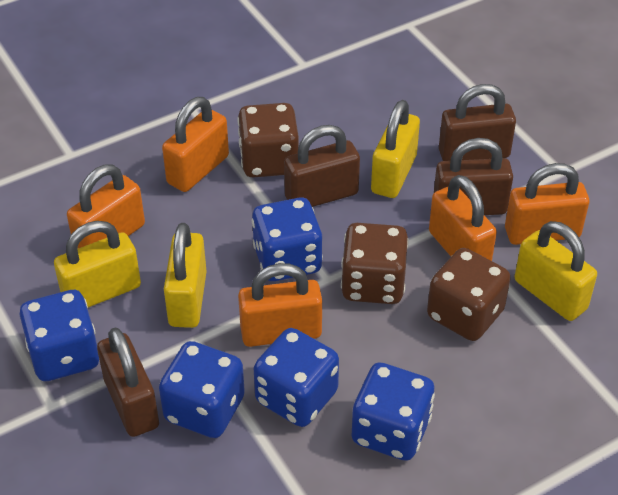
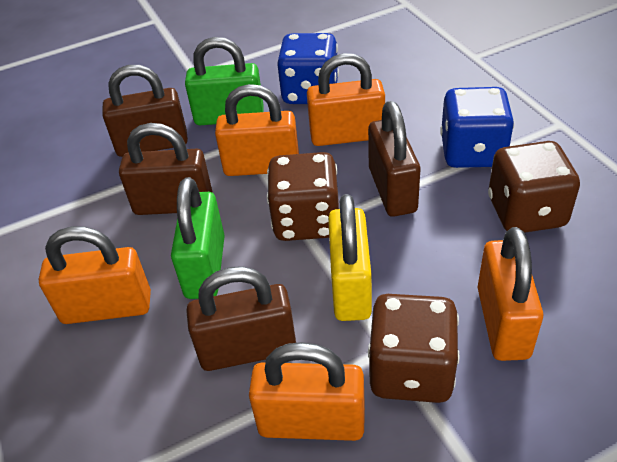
blue dice: 5 -> 2
green padlock: 0 -> 2
yellow padlock: 4 -> 1

